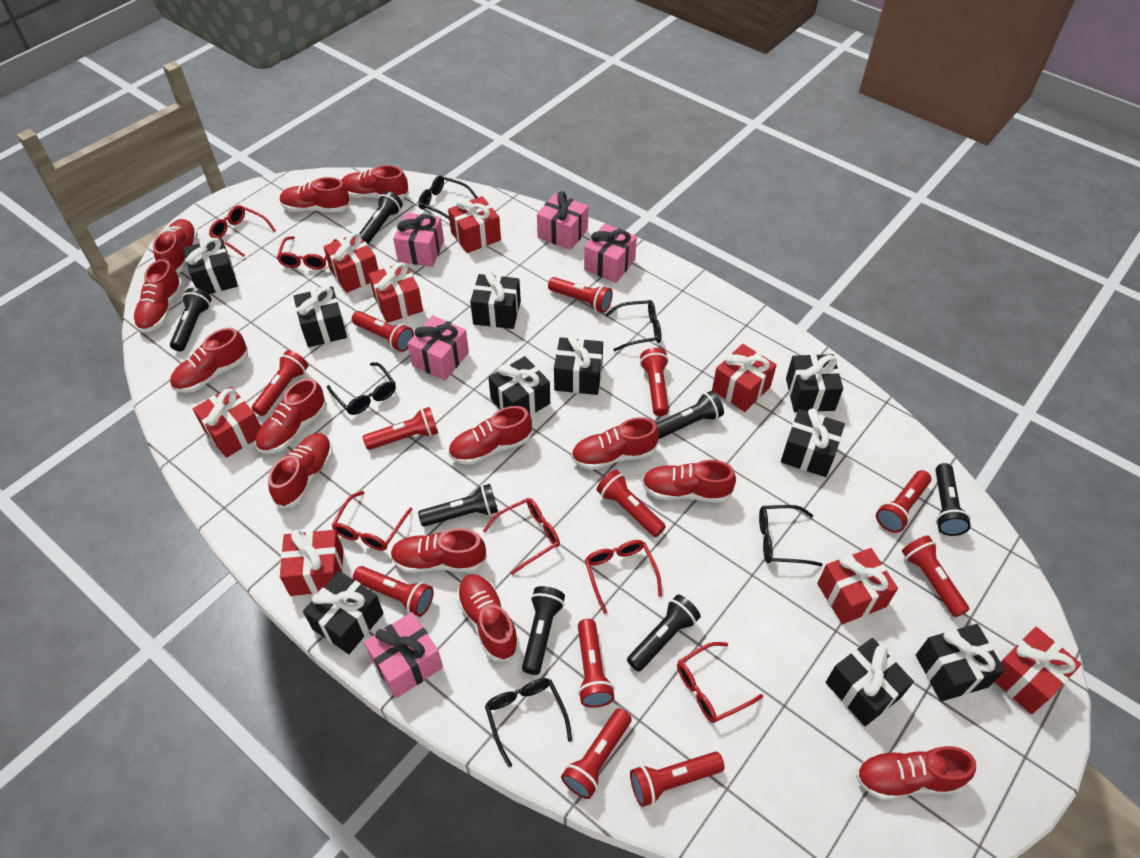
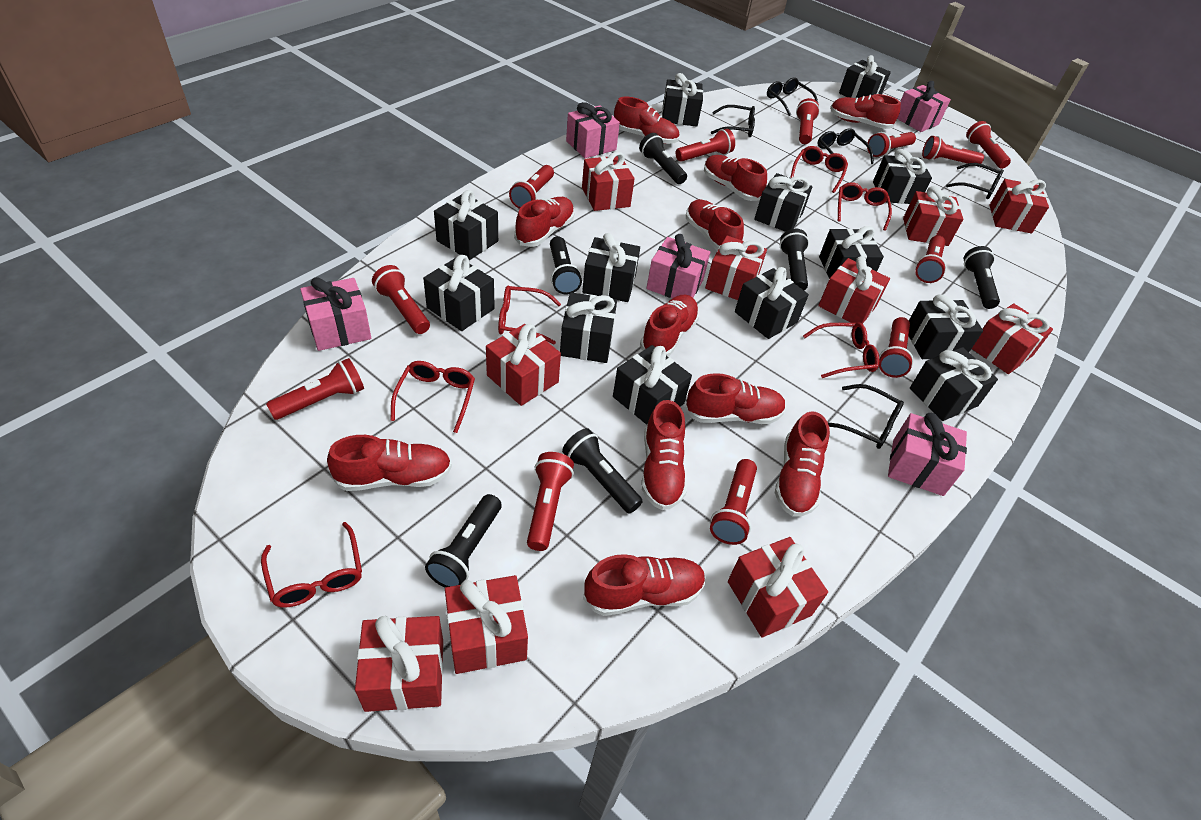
black flashlight: 7 -> 6
black gift: 10 -> 13
red gift: 8 -> 10
red shoe: 13 -> 11

